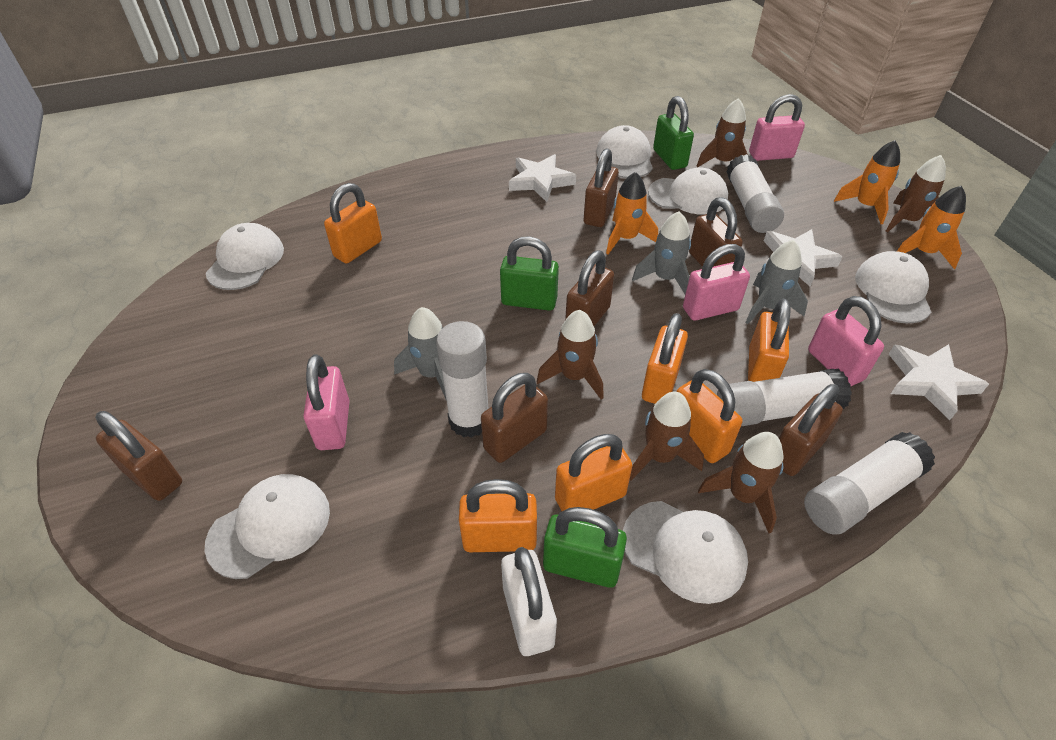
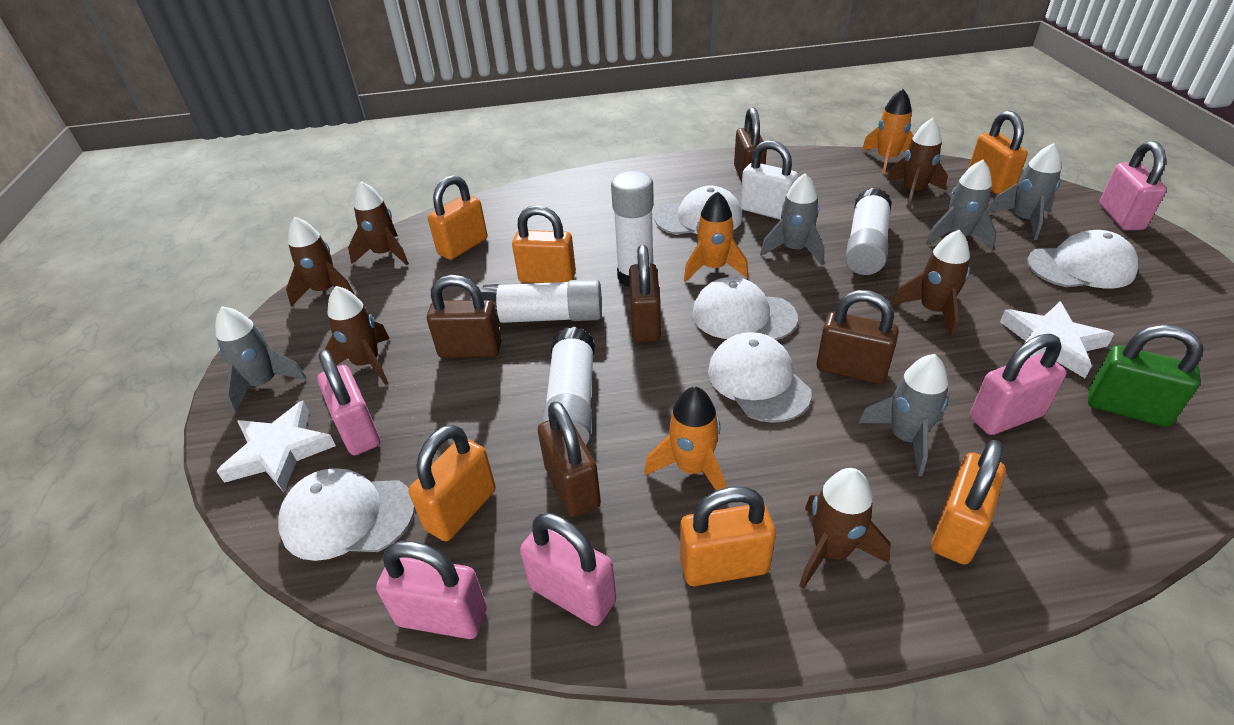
brown padlock: 6 -> 5
brown rocket: 5 -> 6
green padlock: 3 -> 1
grey rocket: 3 -> 5
pink padlock: 4 -> 5
white cap: 6 -> 5
white star: 3 -> 2

